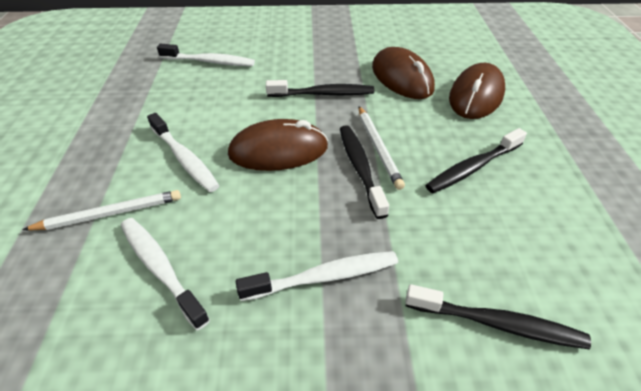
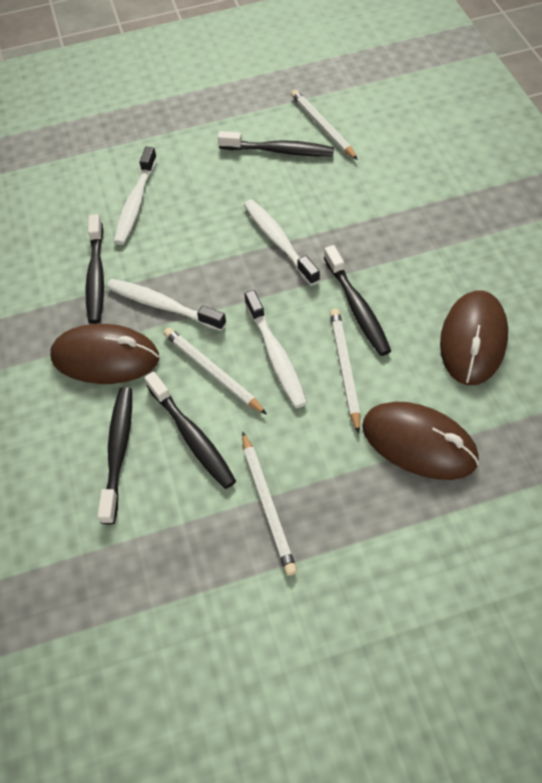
black toothbrush: 4 -> 5
white pencil: 2 -> 4

